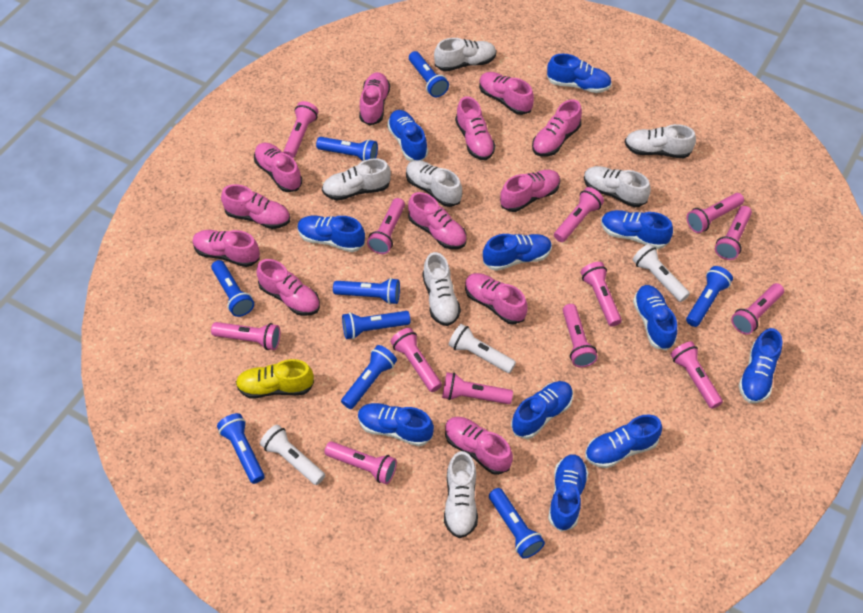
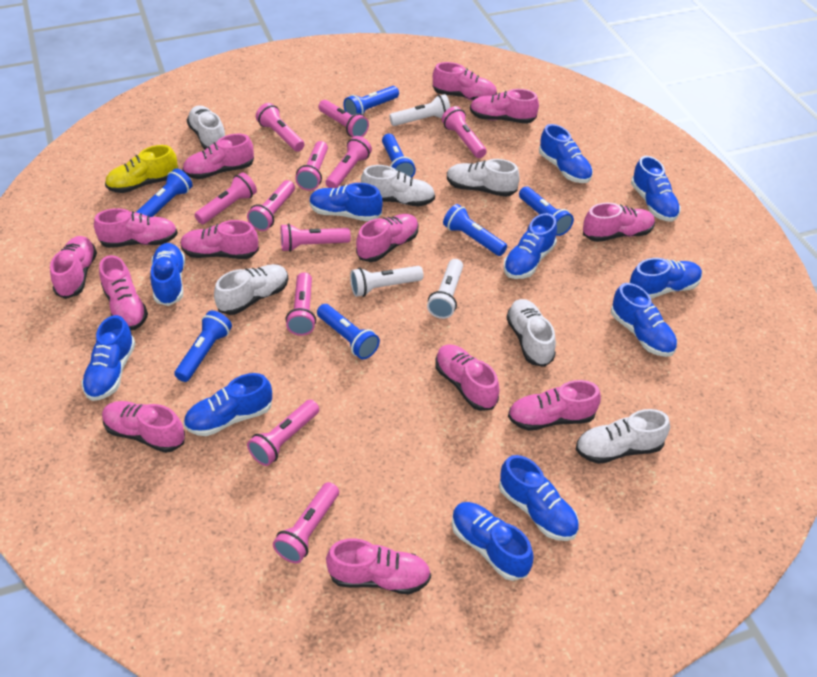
blue flashlight: 9 -> 7
pink flashlight: 13 -> 11
pink shoe: 12 -> 13
white shoe: 7 -> 6

